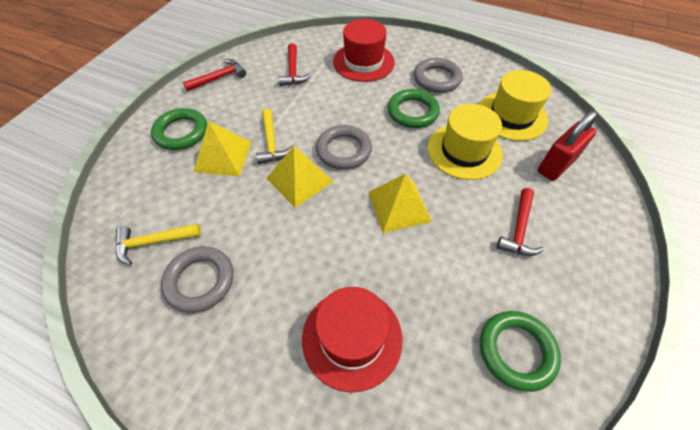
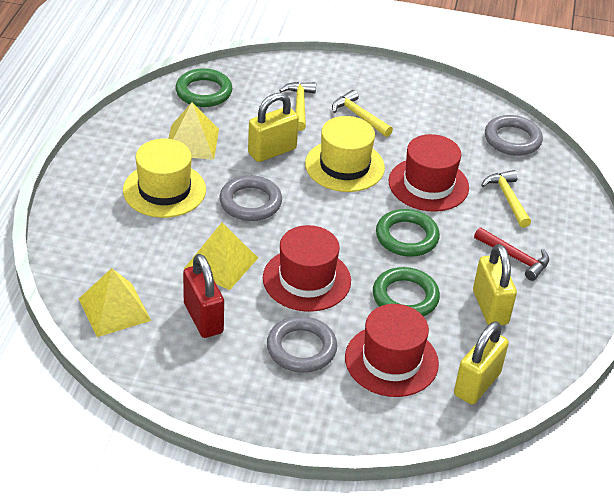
red hammer: 3 -> 1
red hat: 2 -> 3
yellow hammer: 2 -> 3
yellow padlock: 0 -> 3

